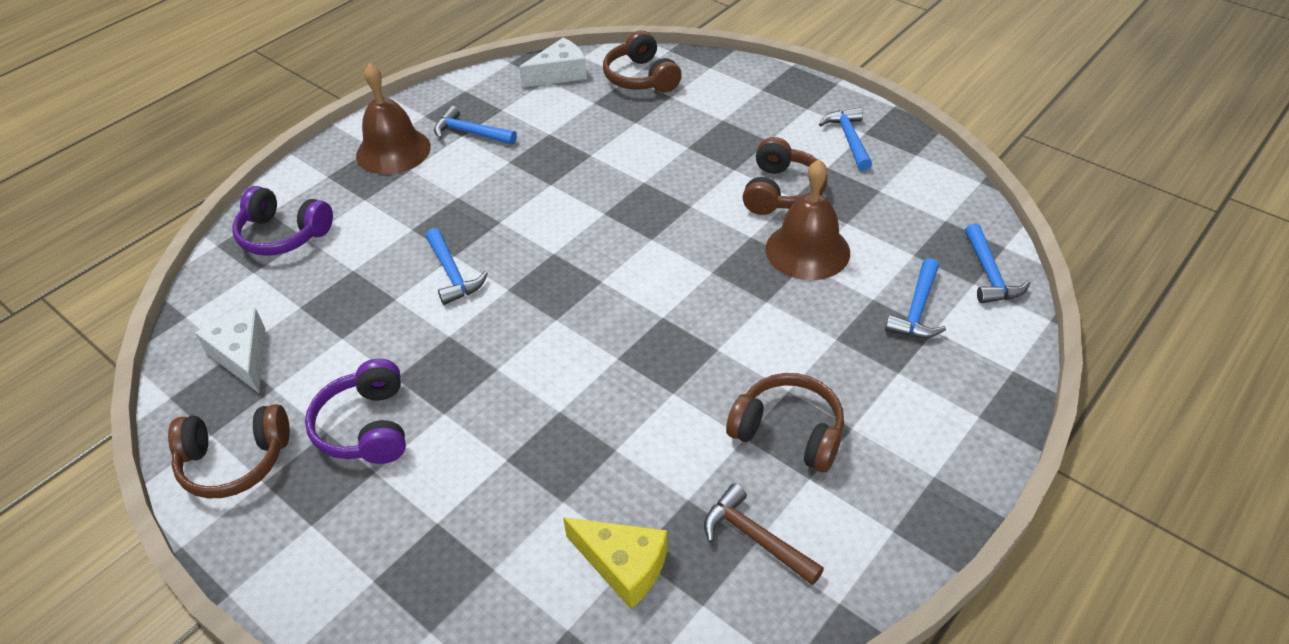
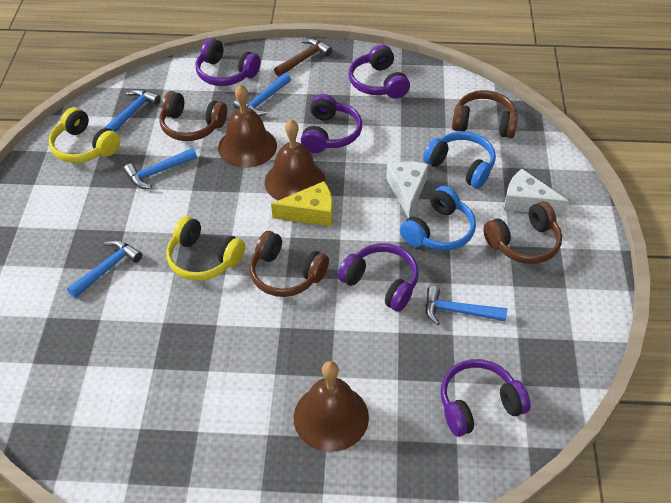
blue headphones: 0 -> 2
brown bell: 2 -> 3
purple headphones: 2 -> 5
yellow headphones: 0 -> 2

